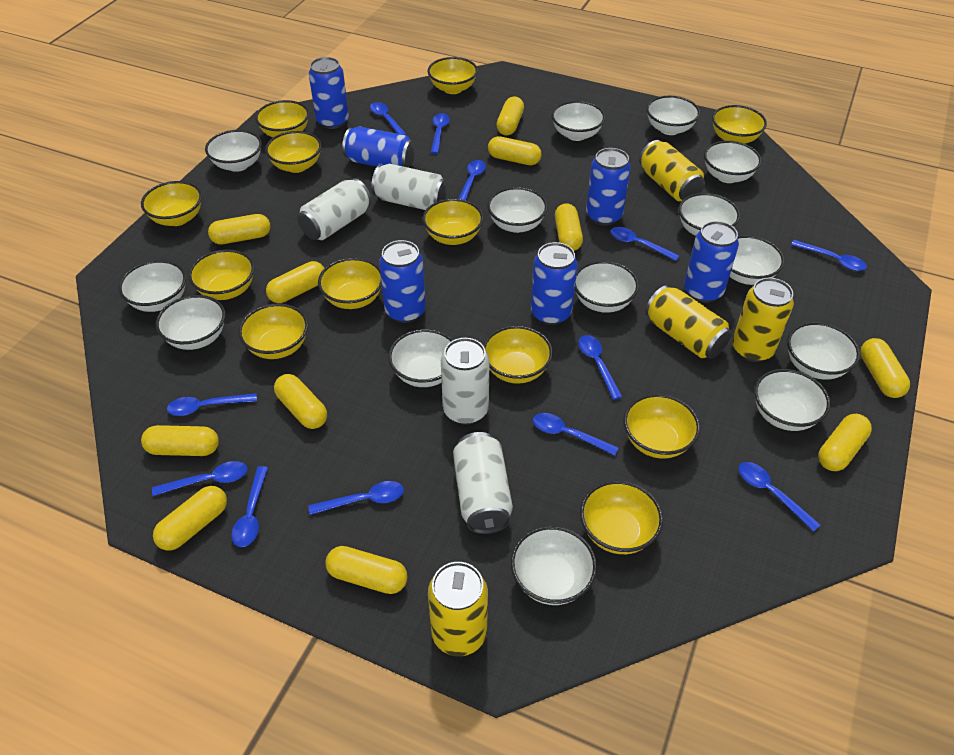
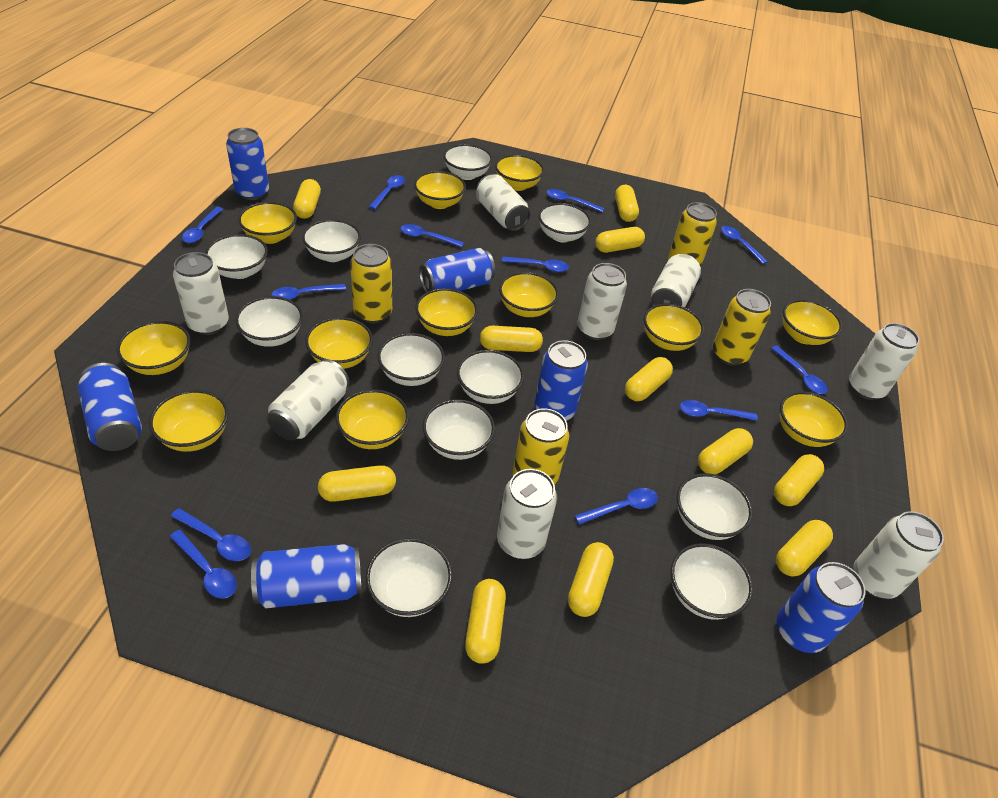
white bowl: 14 -> 11
white can: 4 -> 8

